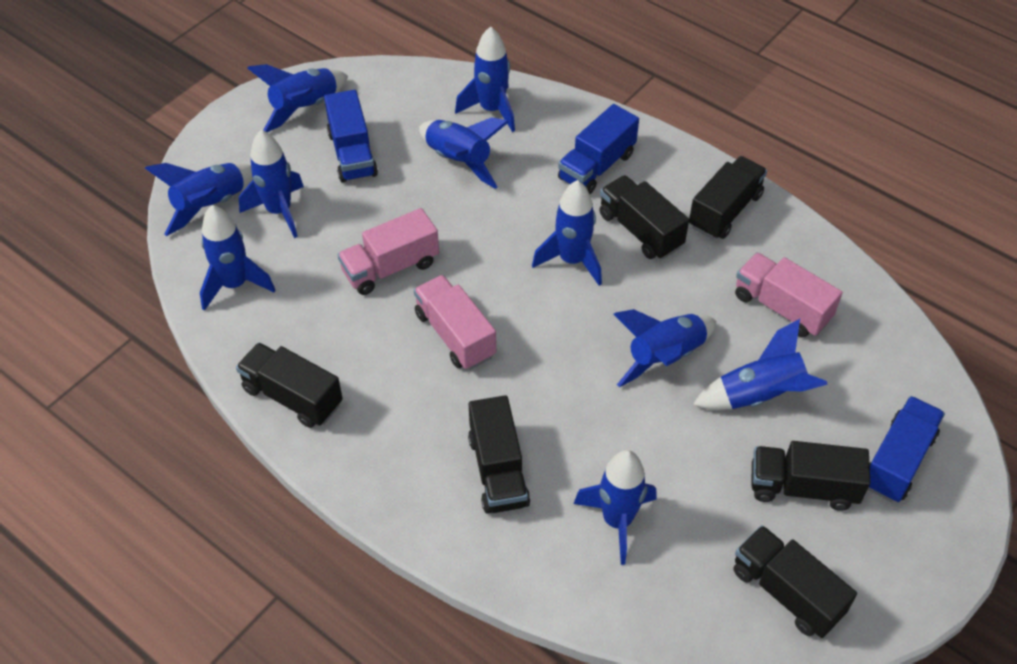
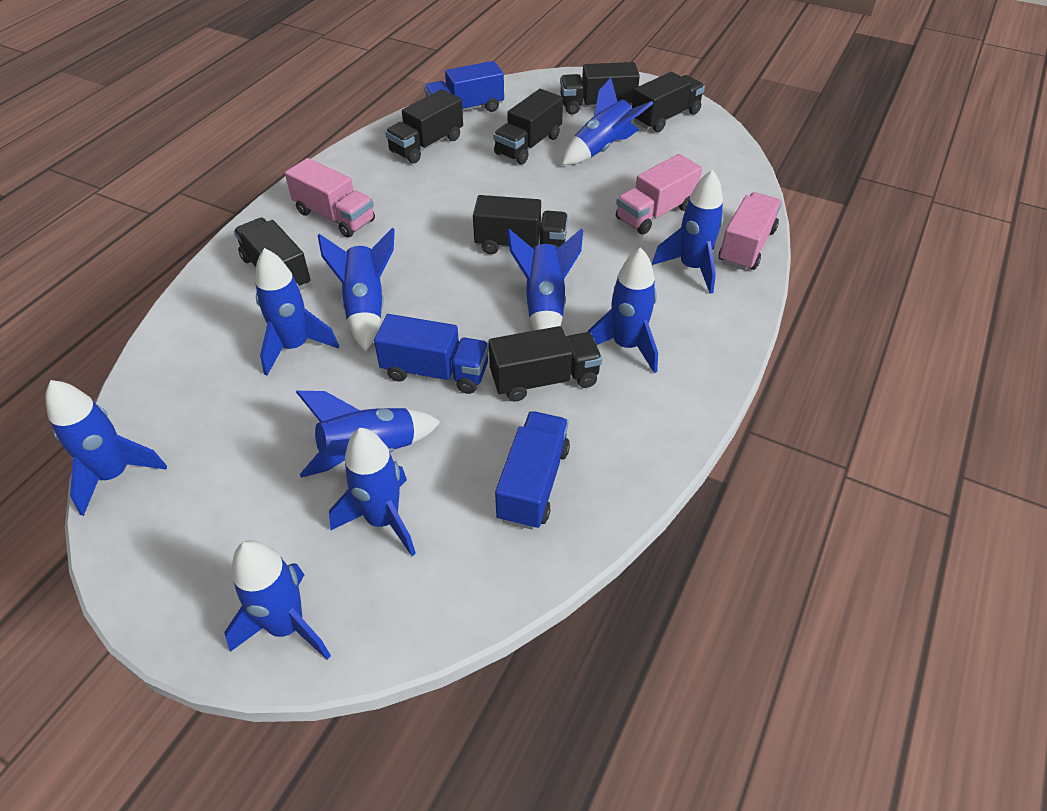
black truck: 6 -> 7

